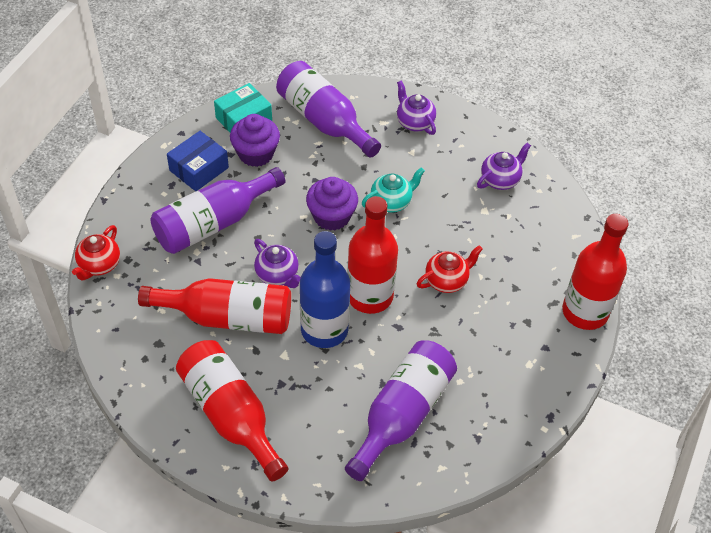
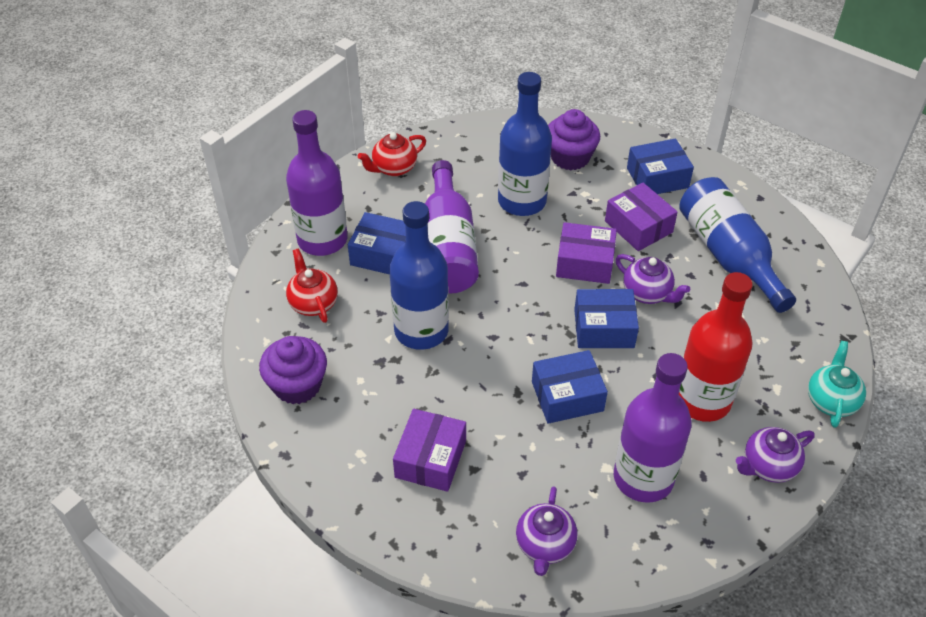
blue bottle: 1 -> 3
blue box: 1 -> 4
purple box: 0 -> 3
red bottle: 4 -> 1
turquoise box: 1 -> 0

